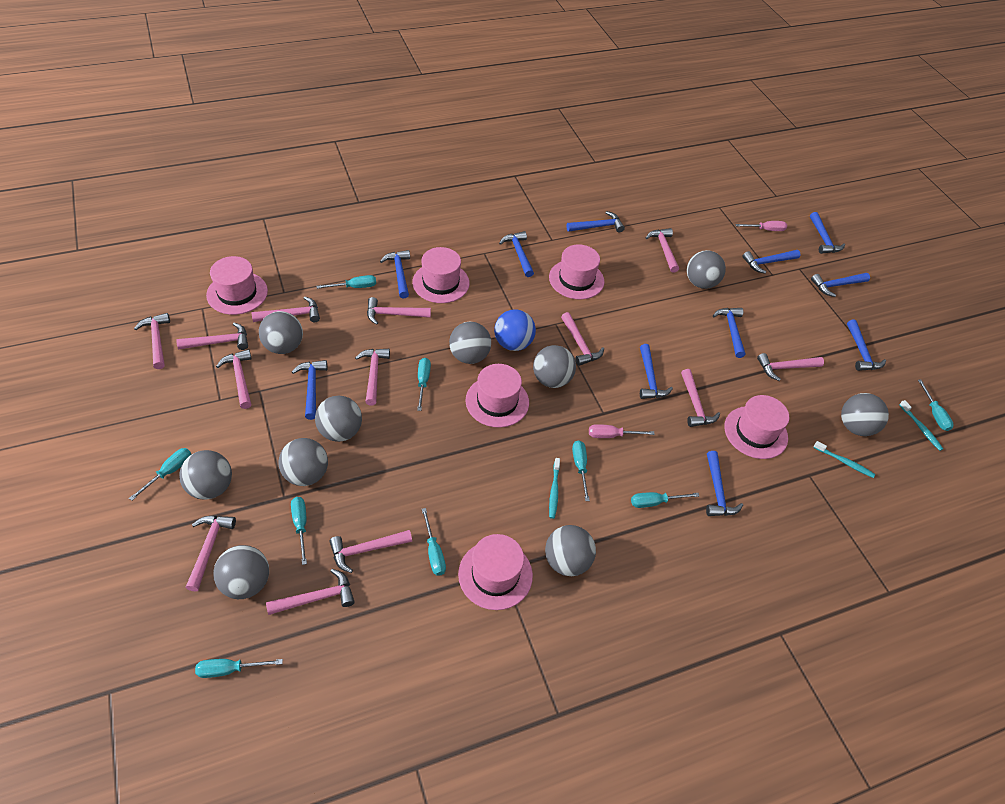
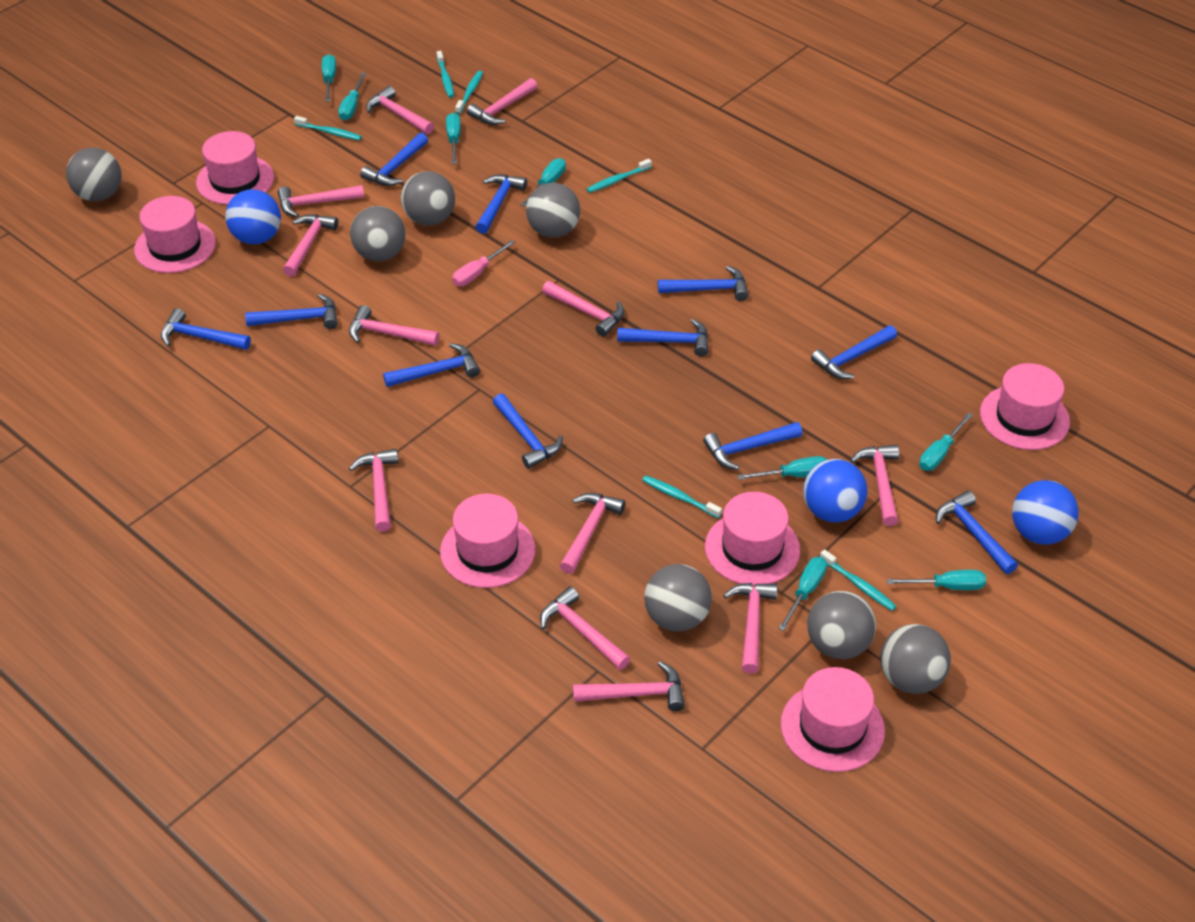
blue ball: 1 -> 3
grey ball: 10 -> 7
pink hammer: 13 -> 12
pink screwdriver: 2 -> 1
turquoise screwdriver: 9 -> 8
turquoise toothbrush: 3 -> 6

